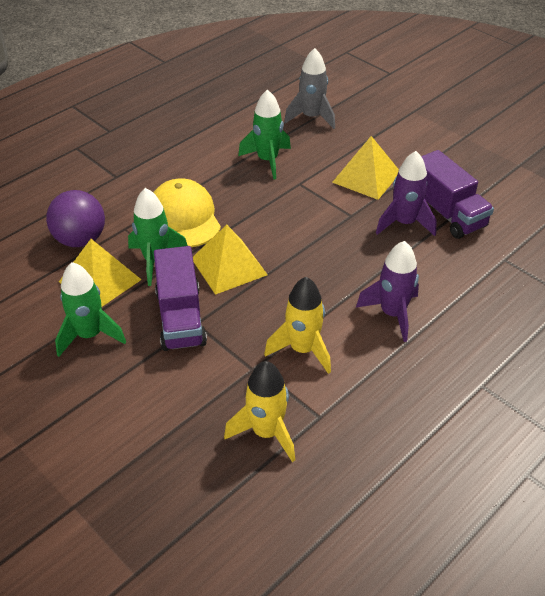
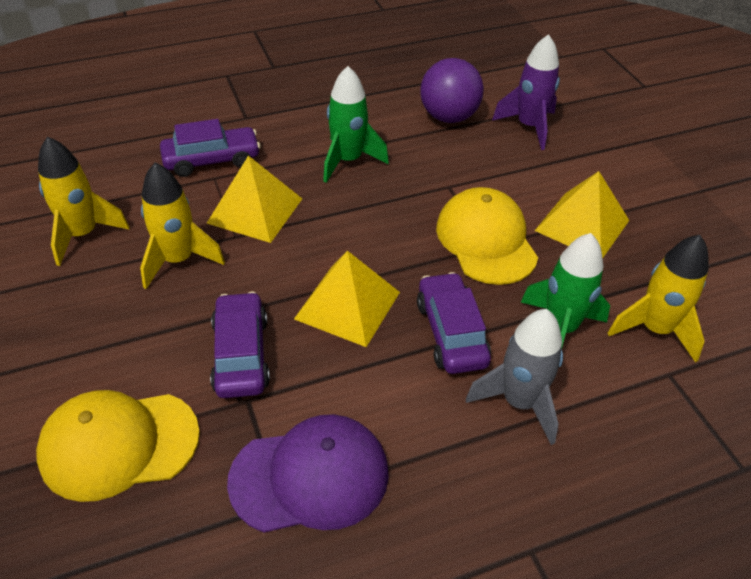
green rocket: 3 -> 2
purple cap: 0 -> 1
purple car: 0 -> 3
purple rocket: 2 -> 1
purple truck: 2 -> 0
yellow cap: 1 -> 2
yellow rocket: 2 -> 3

